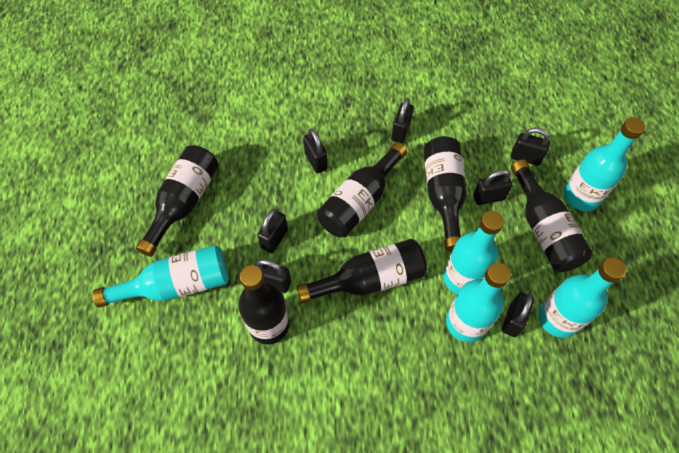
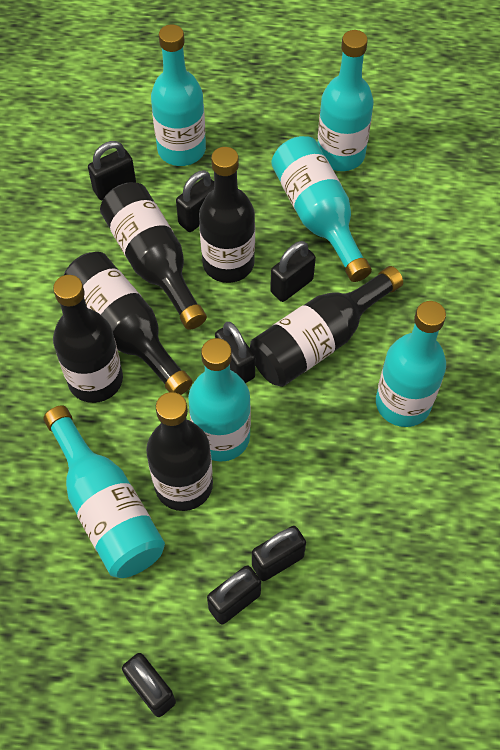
turquoise bottle: 5 -> 6

